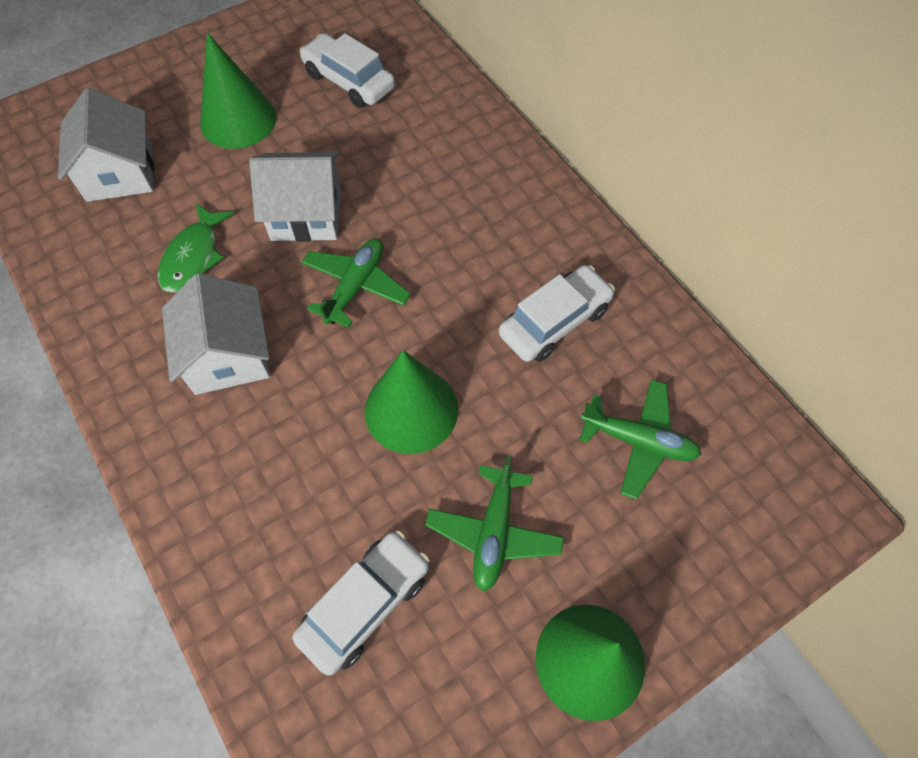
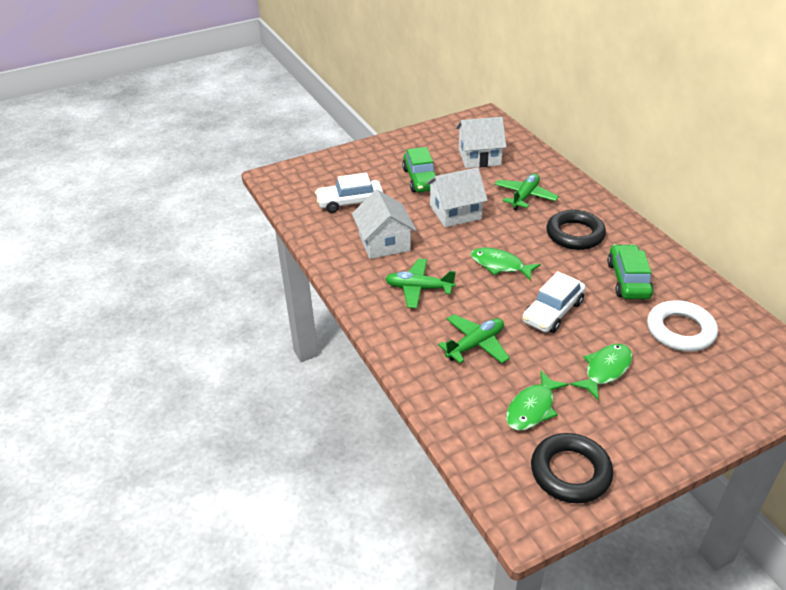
black ring: 0 -> 2
green car: 0 -> 2
green cone: 3 -> 0
green fish: 1 -> 3
white car: 3 -> 2
white ring: 0 -> 1

